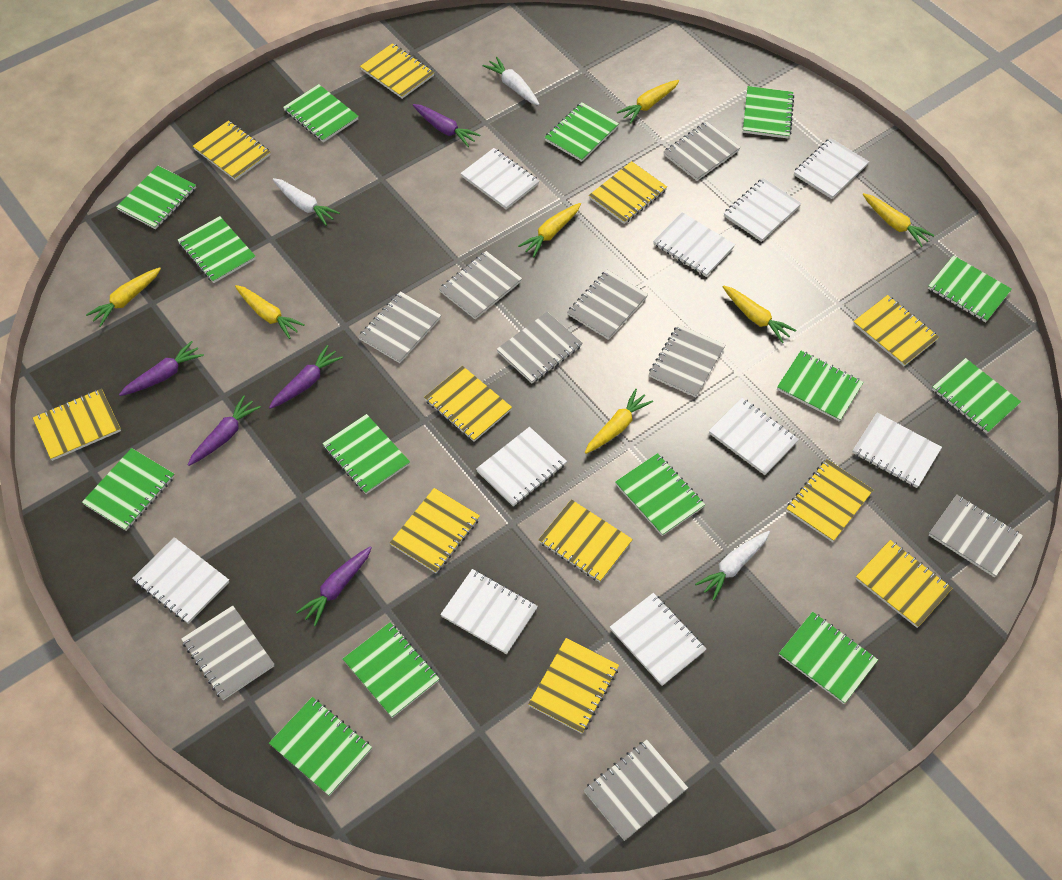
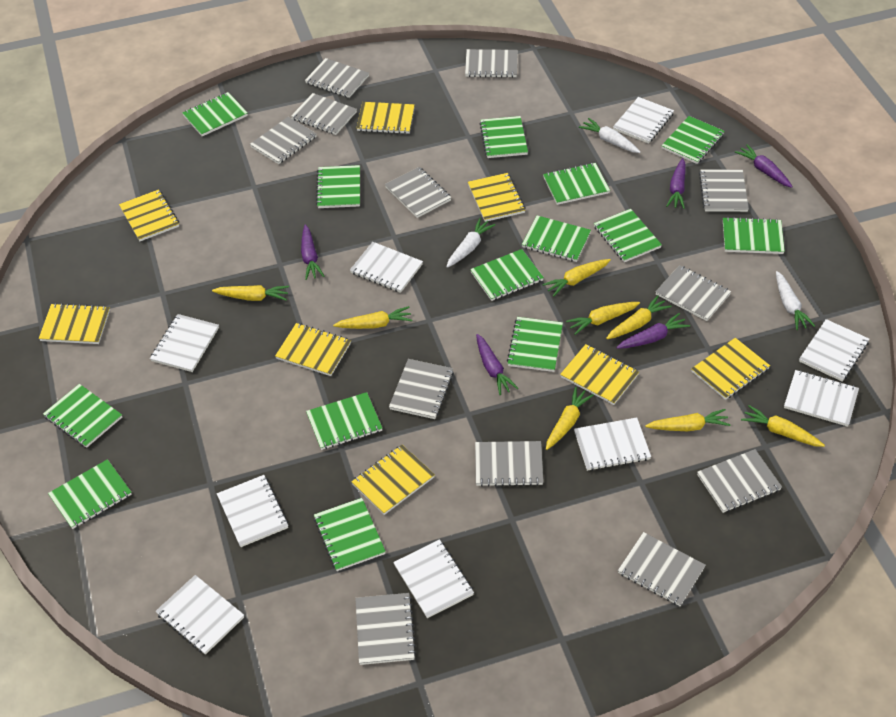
grey notebook: 9 -> 12
white notebook: 10 -> 9
yellow carrot: 7 -> 8
yellow notebook: 11 -> 8

